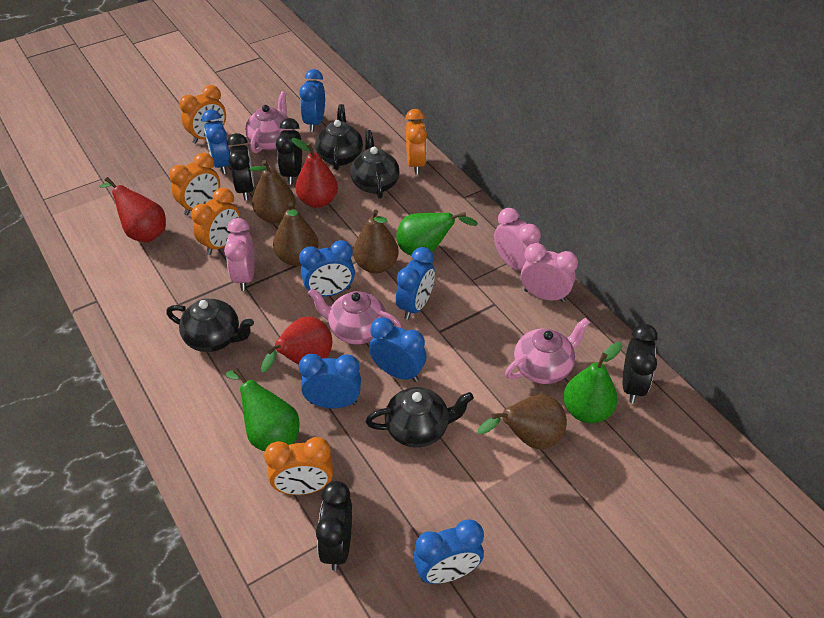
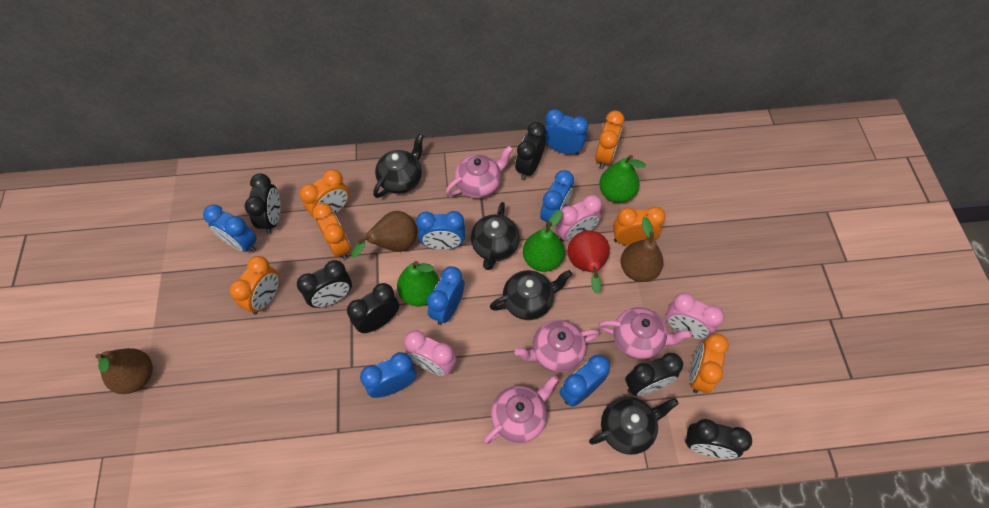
black clock: 4 -> 6
brown pear: 4 -> 3
orange clock: 5 -> 6
pink teapot: 3 -> 4
red pear: 3 -> 1

